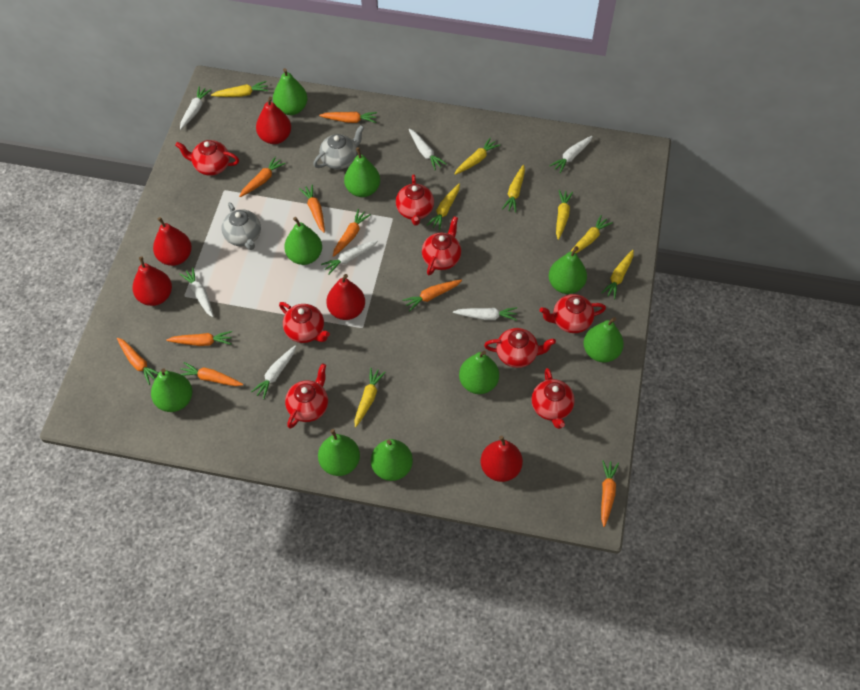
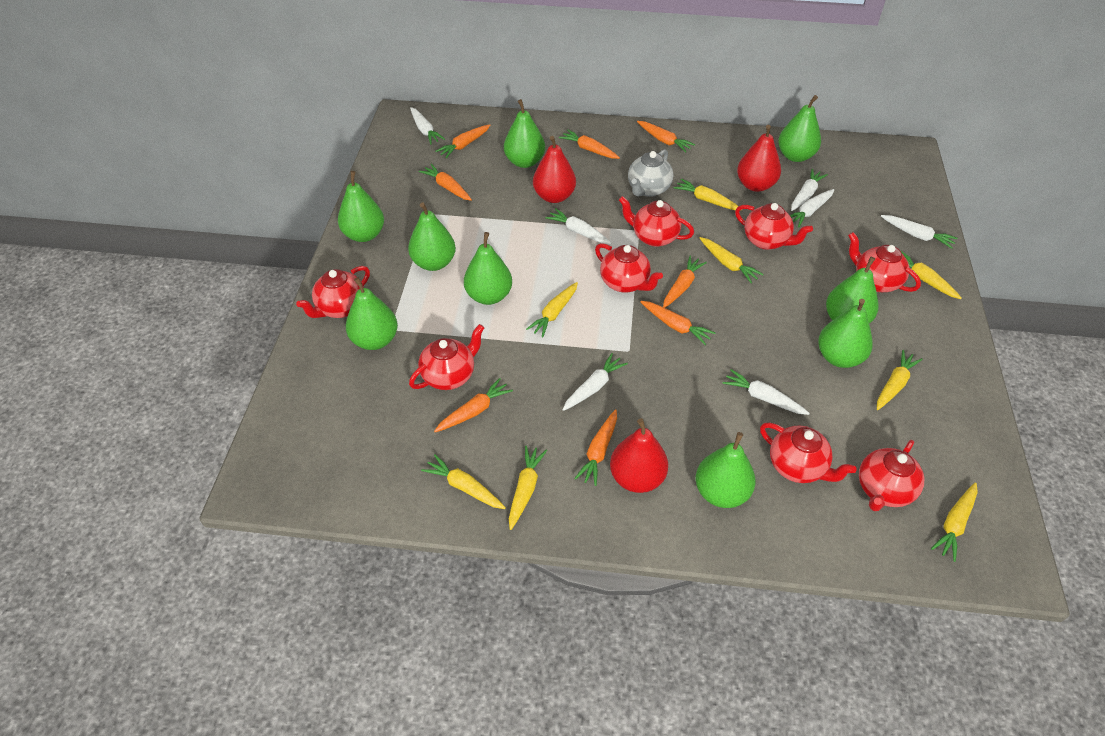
grey teapot: 2 -> 1
orange carrot: 9 -> 8
red pear: 5 -> 3

